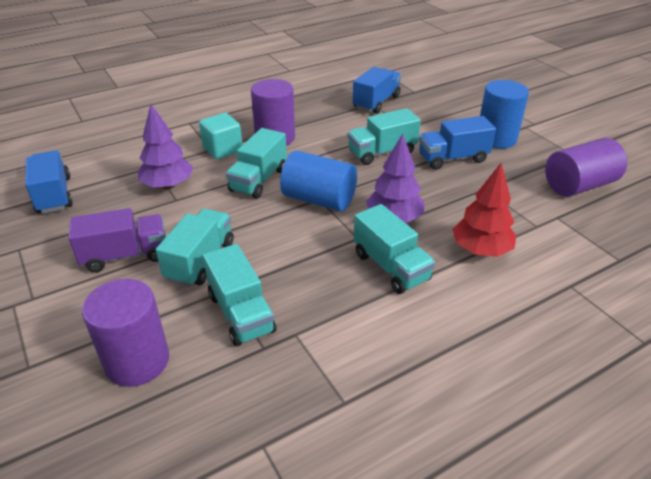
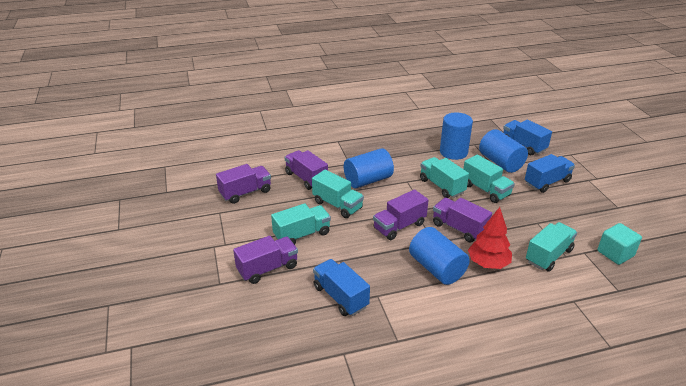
blue cylinder: 2 -> 4
purple cylinder: 3 -> 0
purple tree: 2 -> 0
purple truck: 1 -> 5

